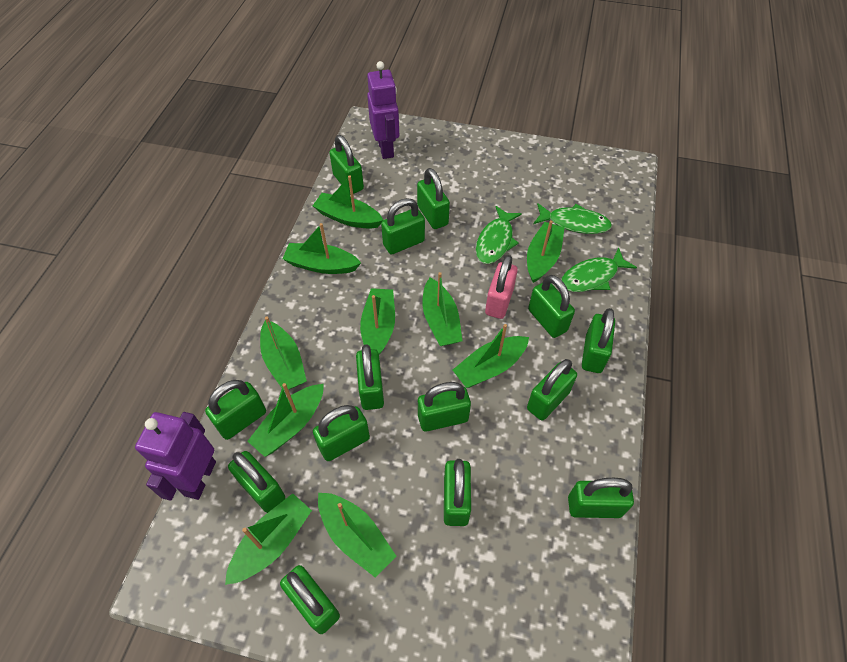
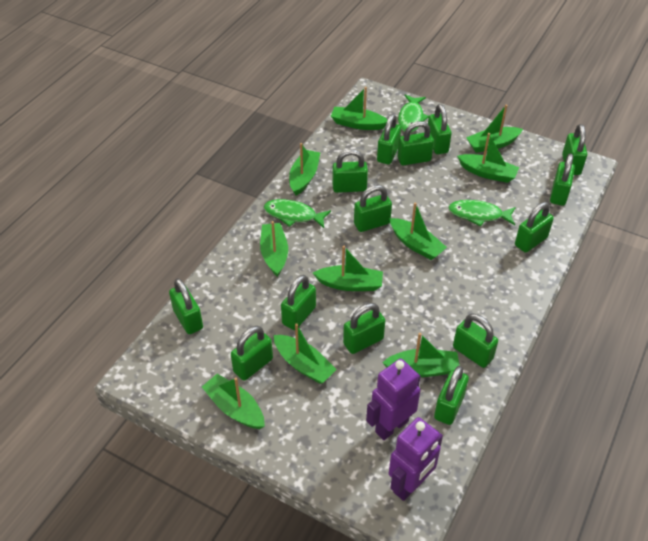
pink padlock: 1 -> 0

